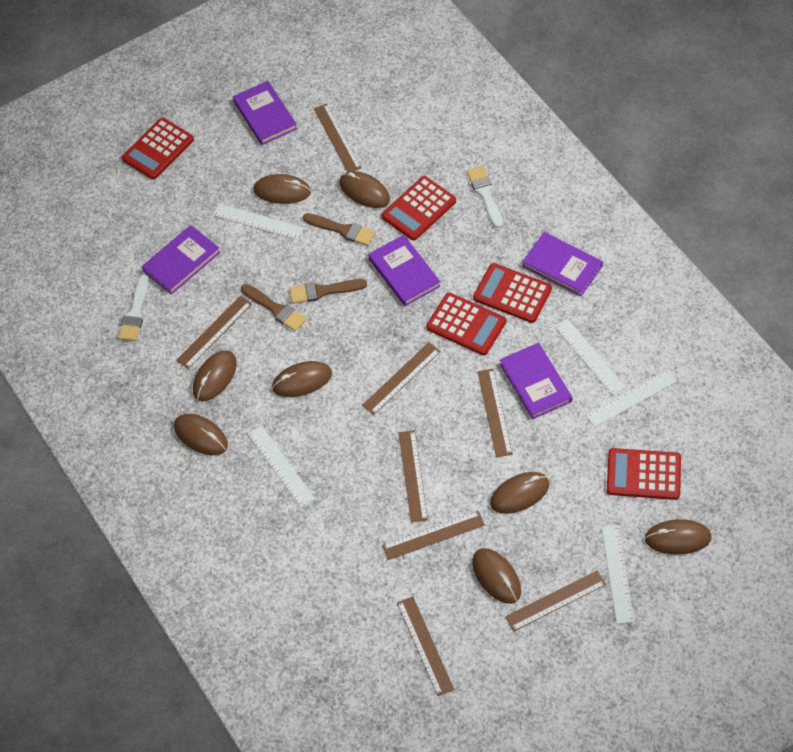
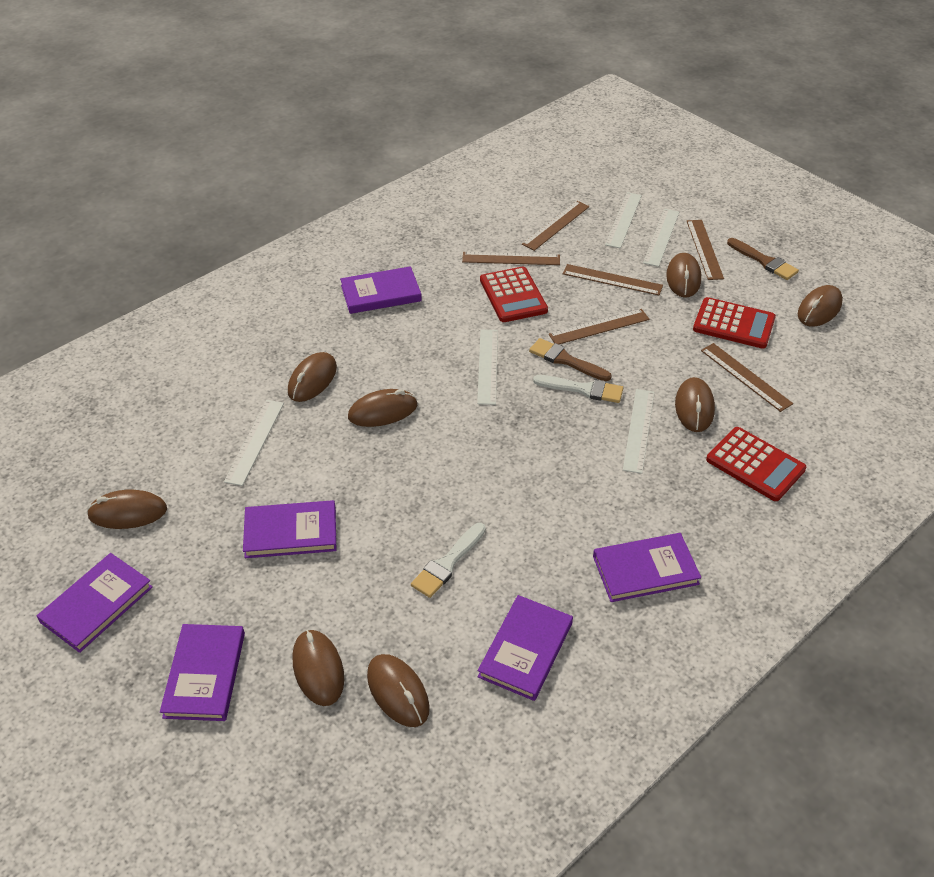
brown brush: 3 -> 2
brown ruler: 8 -> 6
purple book: 5 -> 6
red calculator: 5 -> 3

